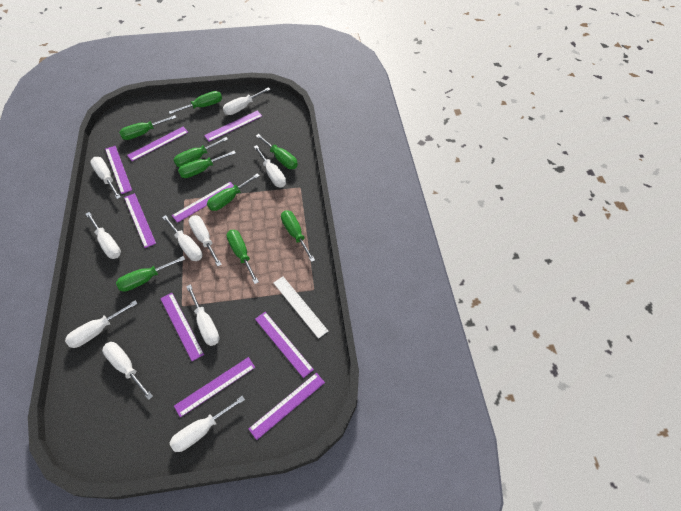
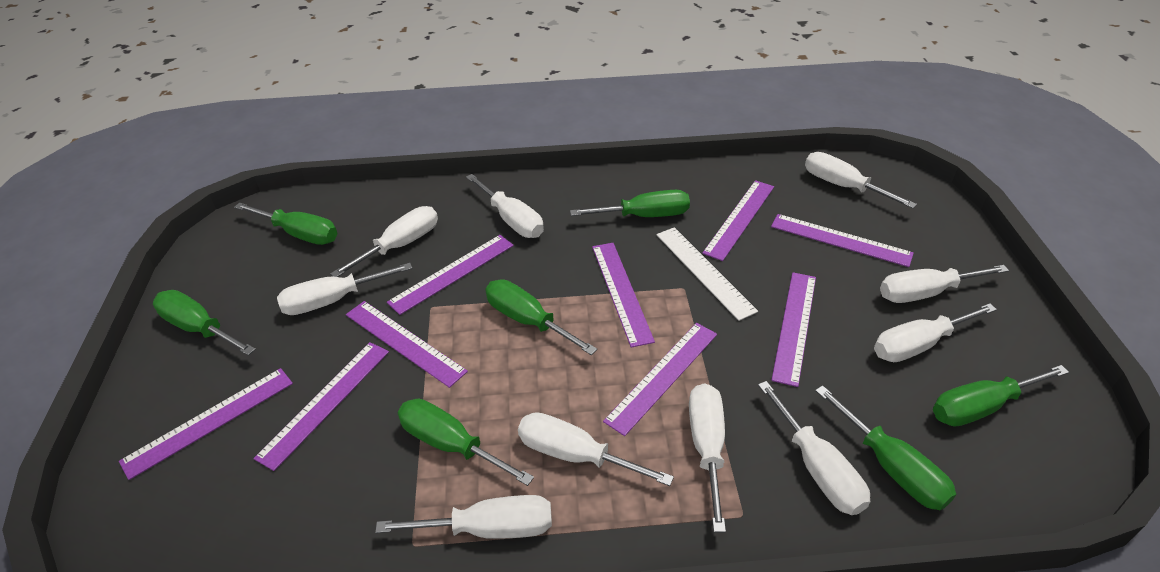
green screwdriver: 9 -> 7

